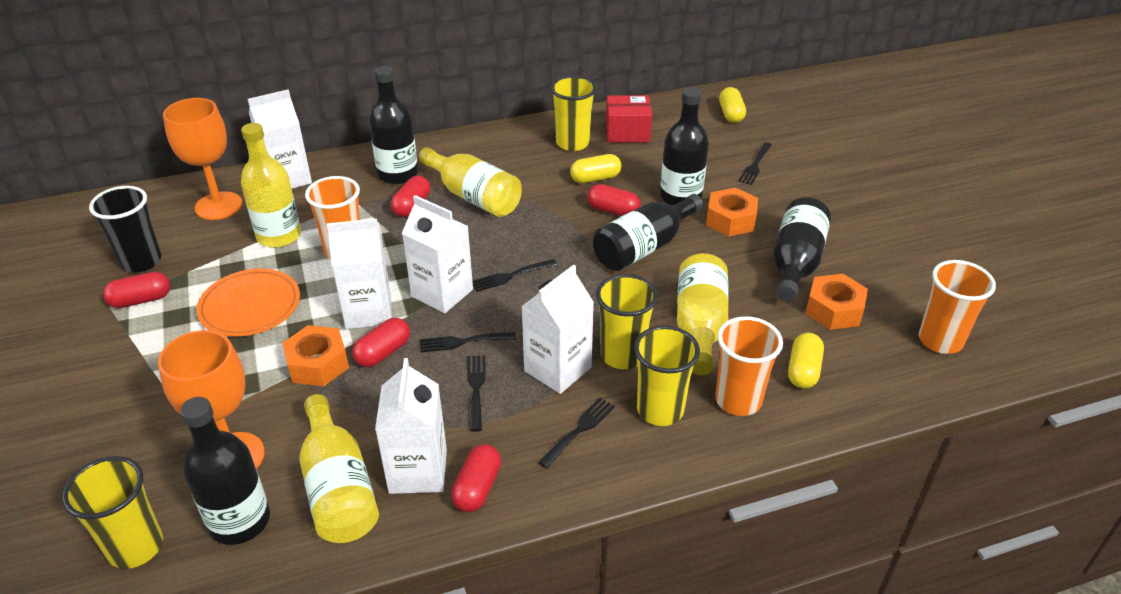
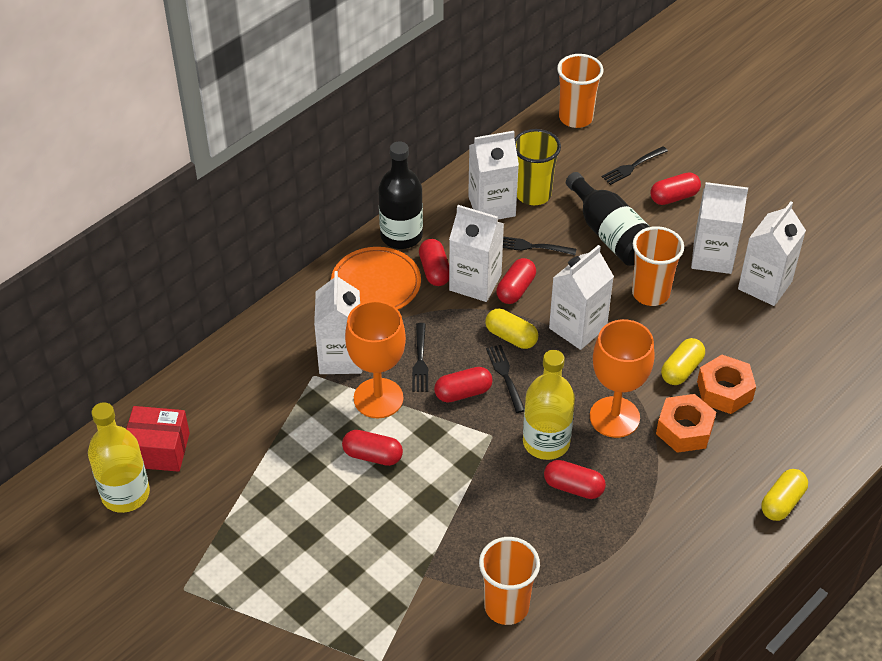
black bottle: 5 -> 2
black cup: 1 -> 0
black fork: 5 -> 4
orange nut: 3 -> 2
red capsule: 5 -> 6
white carton: 5 -> 6
yellow bottle: 4 -> 2
yellow cup: 4 -> 1

